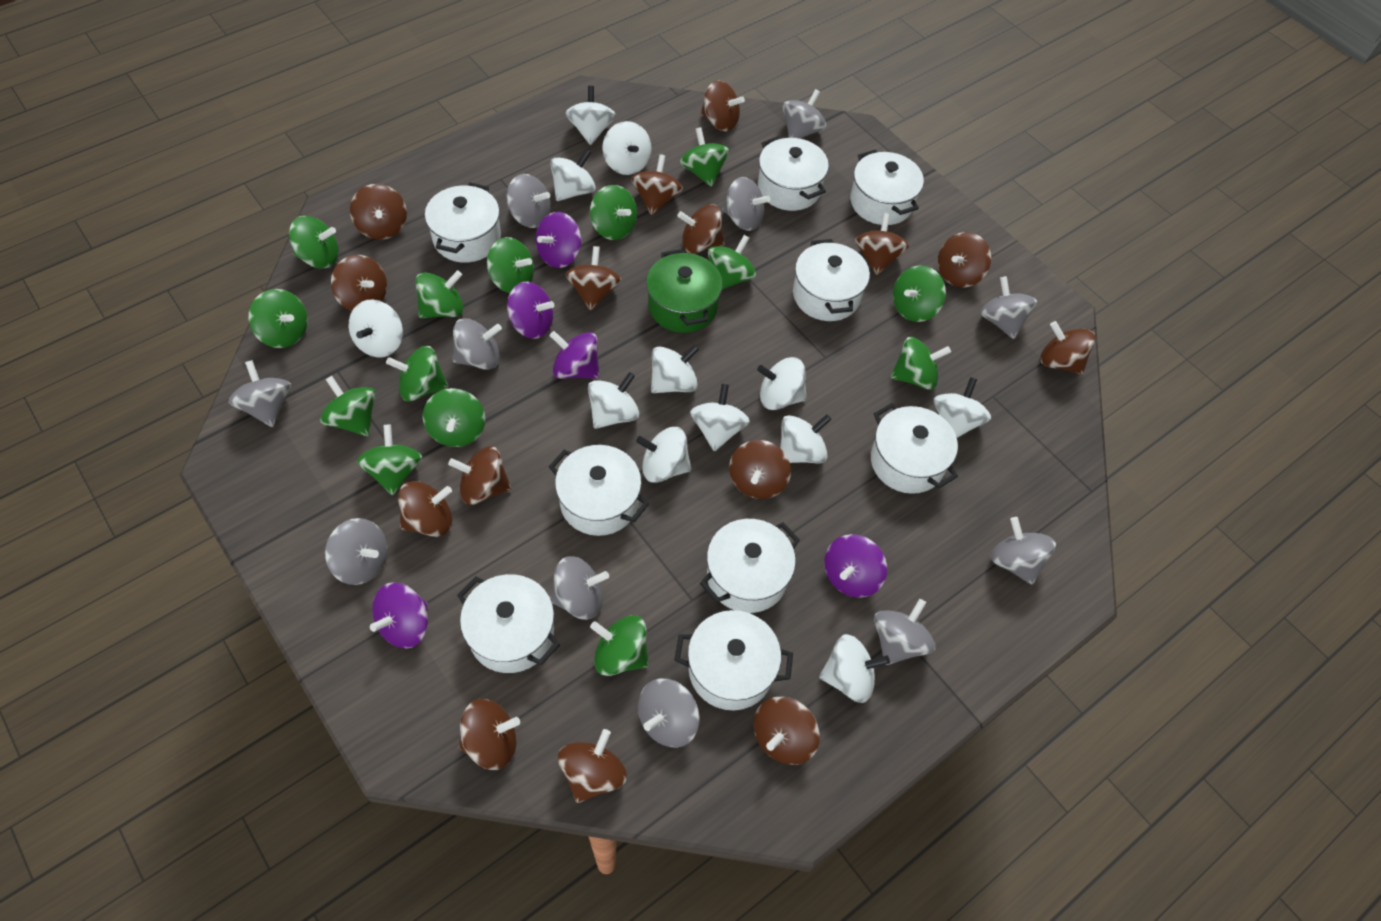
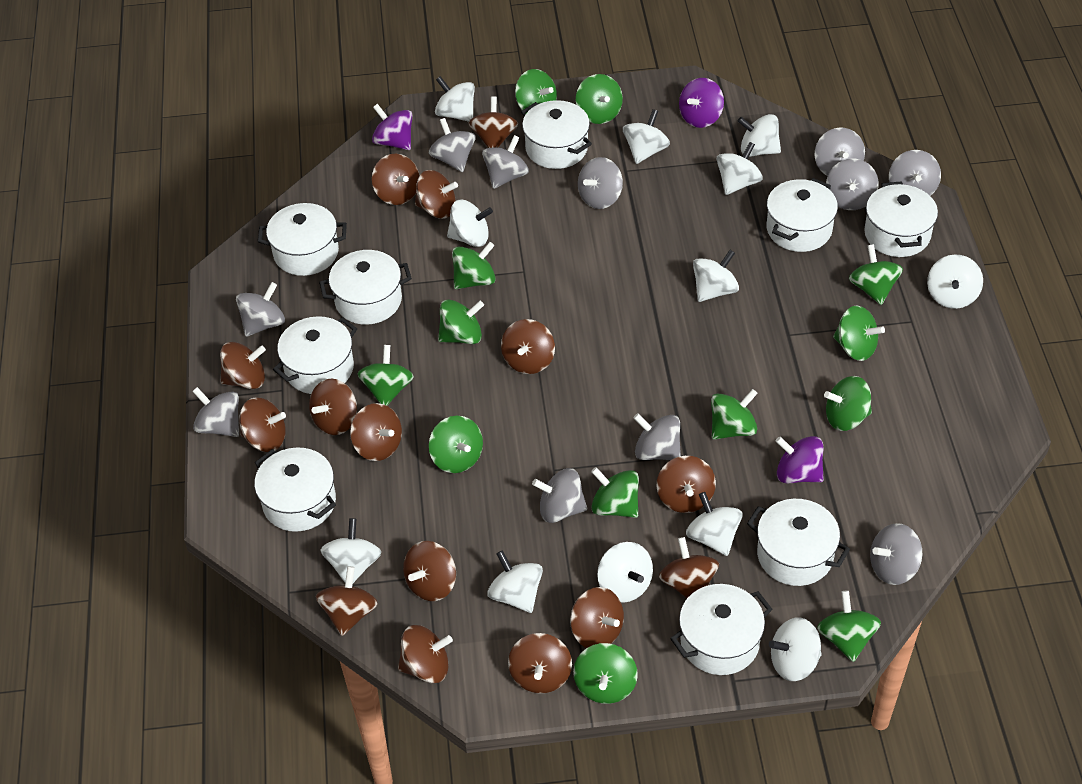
green pot: 1 -> 0
green spinning top: 14 -> 13
purple spinning top: 5 -> 3

